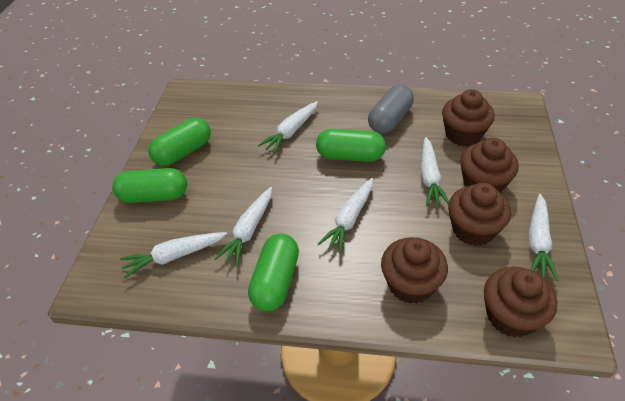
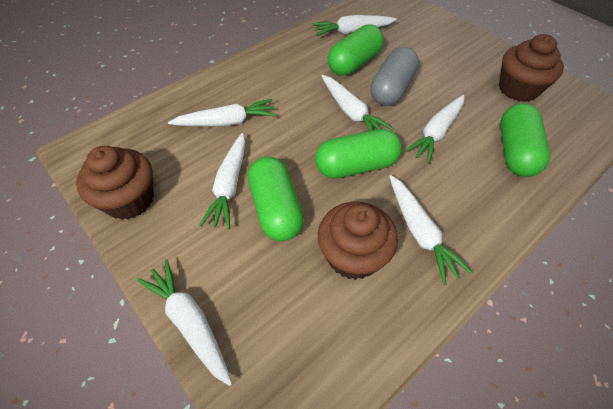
brown cupcake: 5 -> 3
white carrot: 6 -> 7

